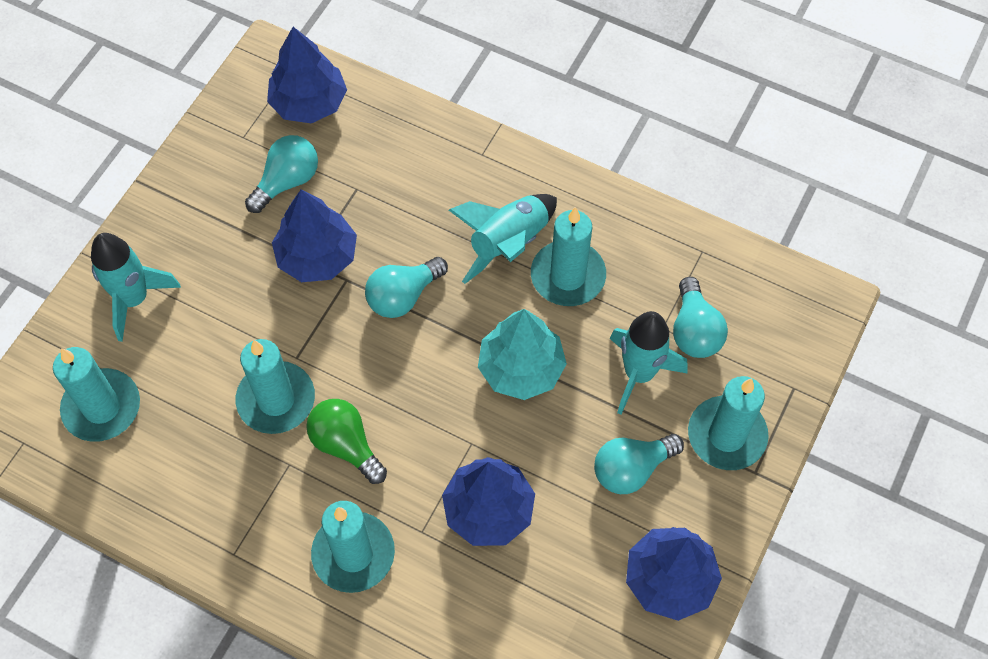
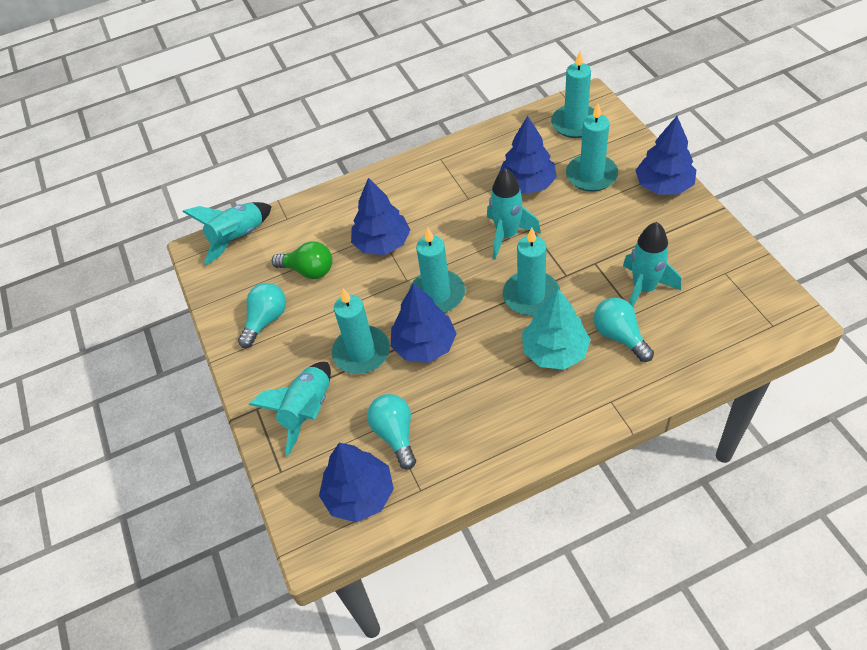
blue tree: 4 -> 5
turquoise light bulb: 4 -> 3
turquoise rocket: 3 -> 4

